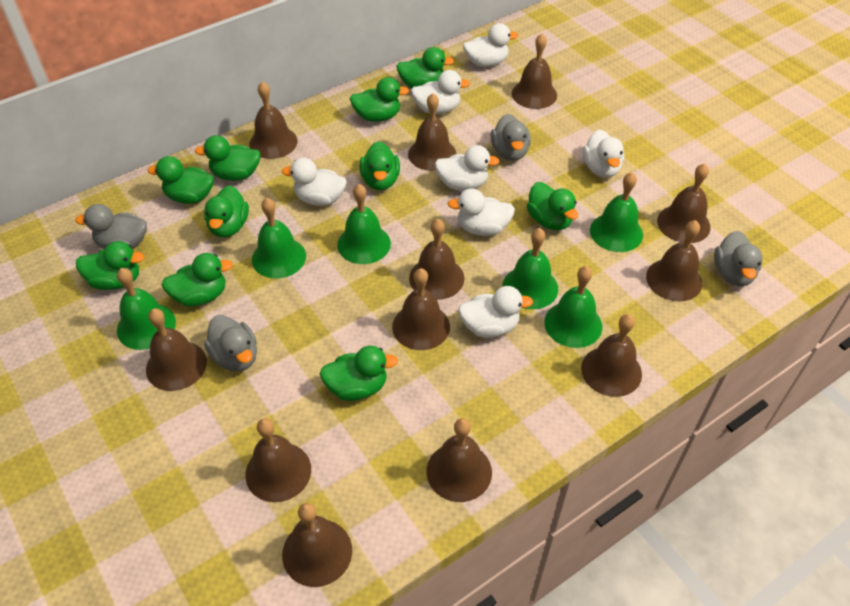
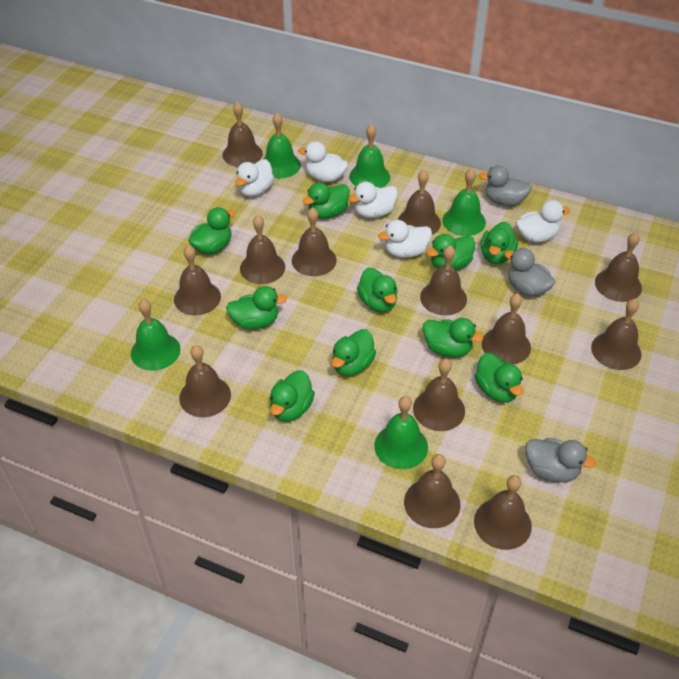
brown bell: 12 -> 13
green bell: 6 -> 5
grey duck: 4 -> 3
white duck: 7 -> 5

